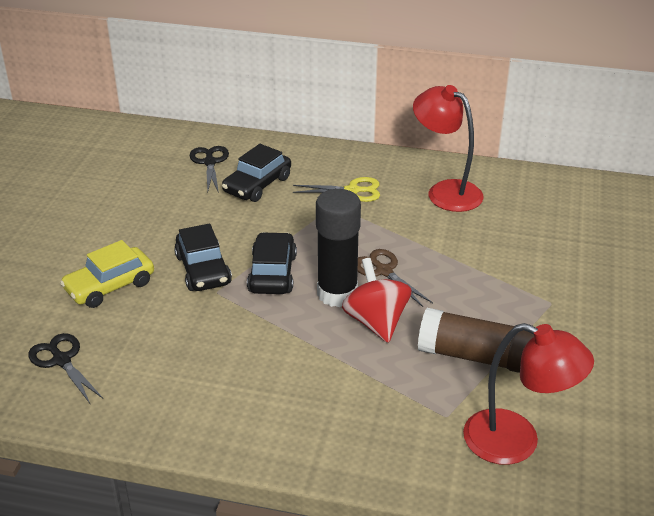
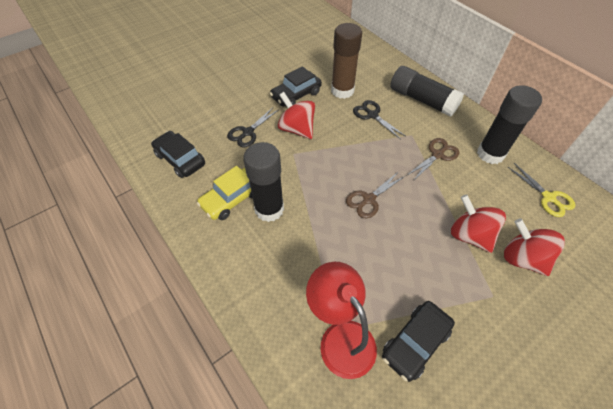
black glue stick: 1 -> 3
brown scissors: 1 -> 2
red lamp: 2 -> 1
red spinning top: 1 -> 3

